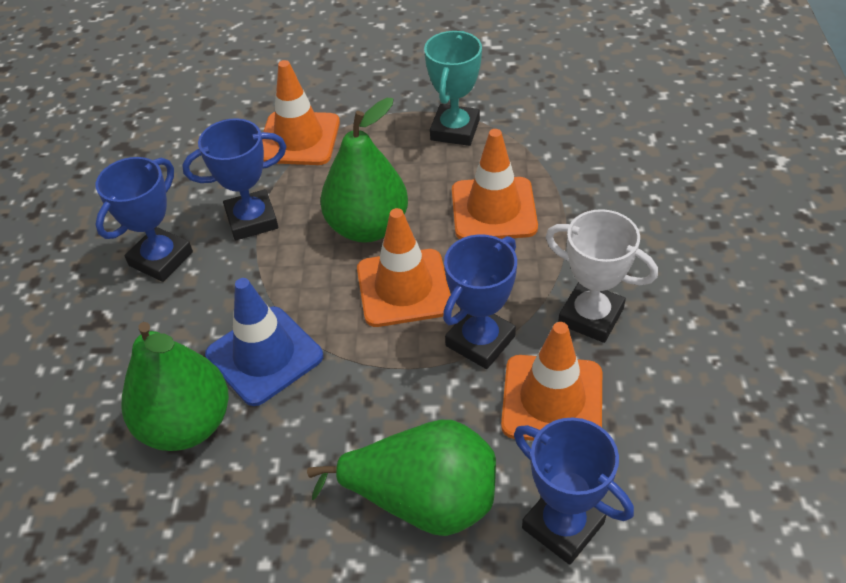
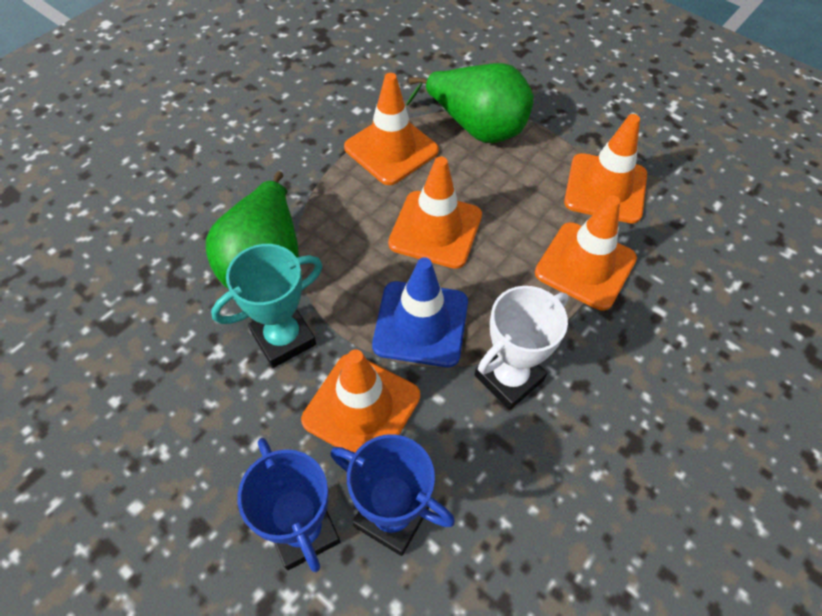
blue trophy: 4 -> 2
green pear: 3 -> 2
orange traffic cone: 4 -> 5

